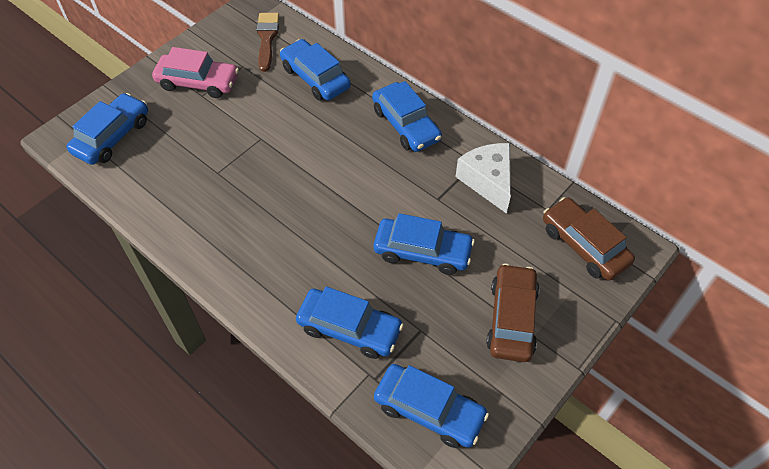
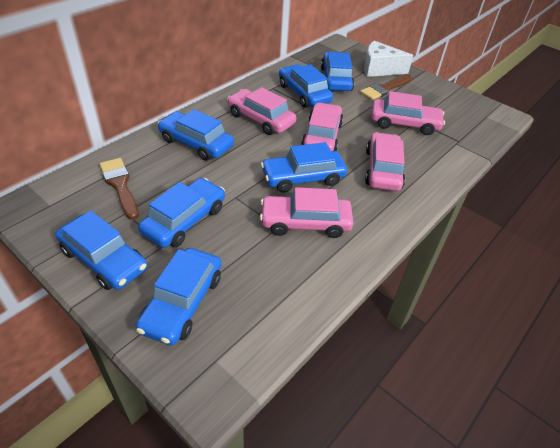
blue car: 6 -> 7
brown brush: 1 -> 2
brown car: 2 -> 0
pink car: 1 -> 5

